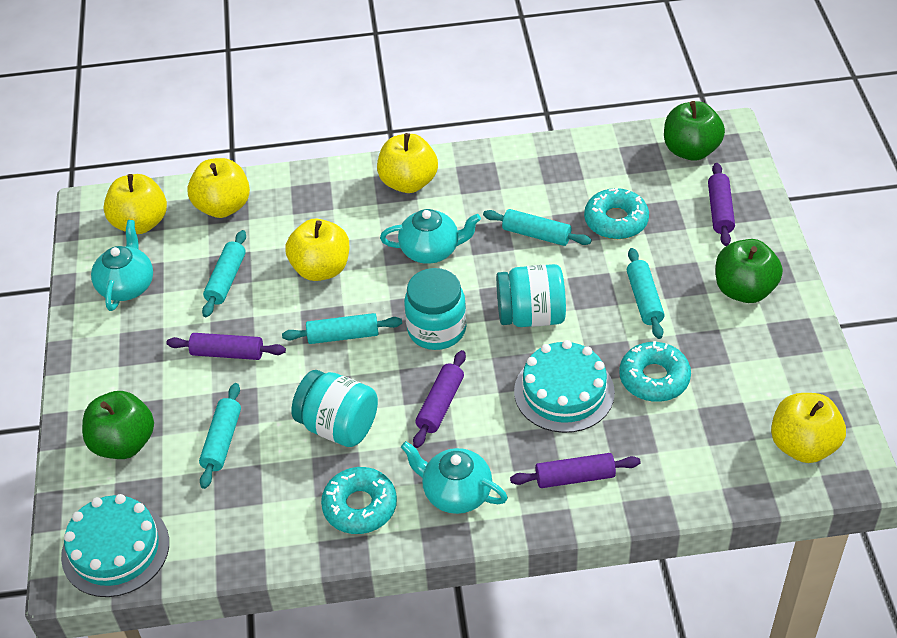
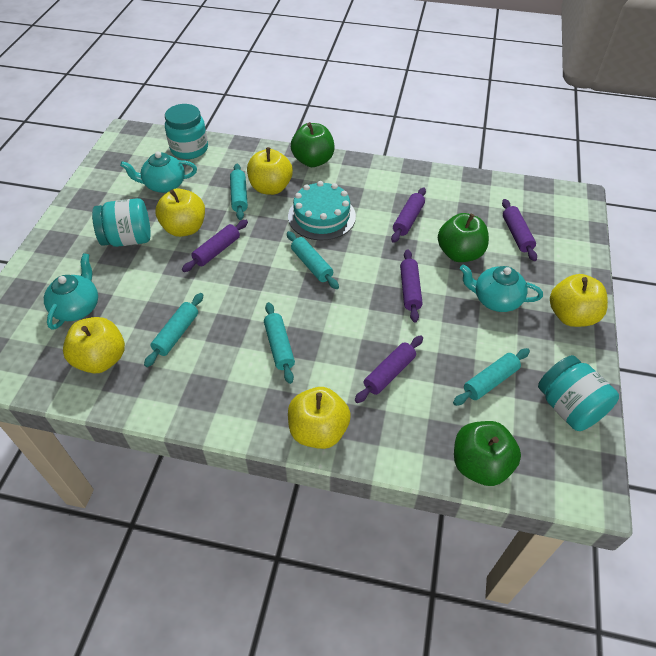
purple rolling pin: 4 -> 5
turquoise cake: 2 -> 1
turquoise donut: 3 -> 0

